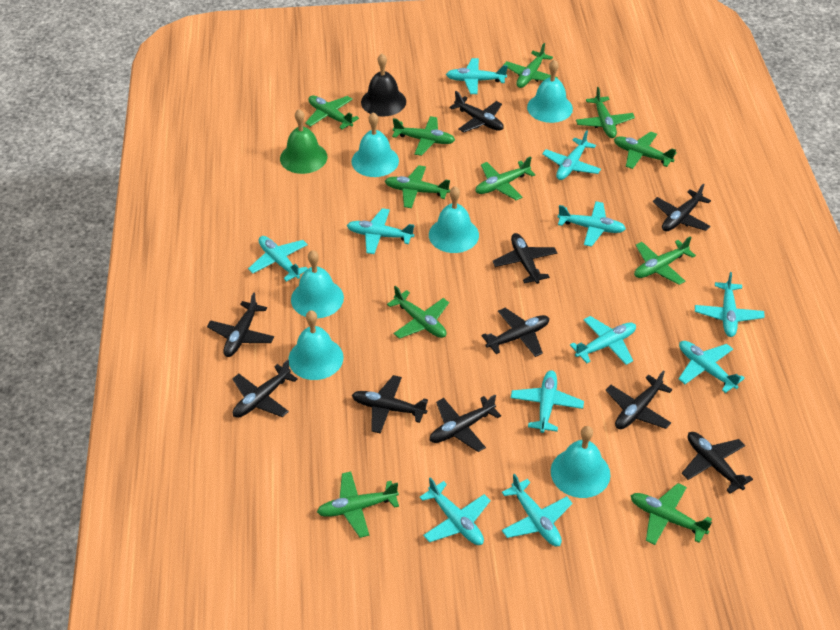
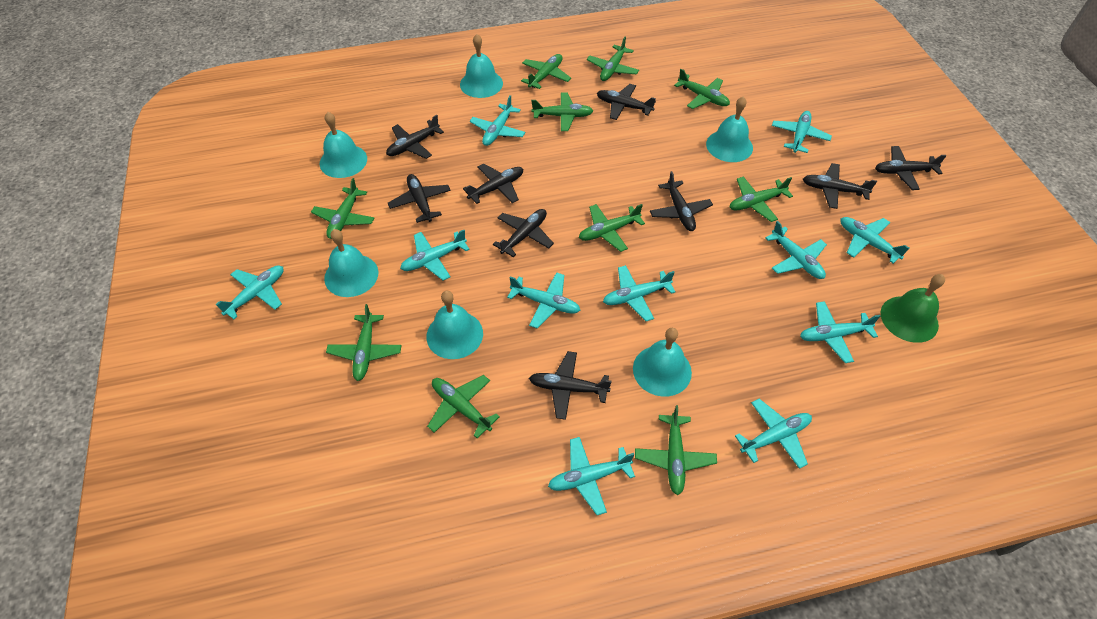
black bell: 1 -> 0
black plane: 10 -> 9
green plane: 11 -> 10

